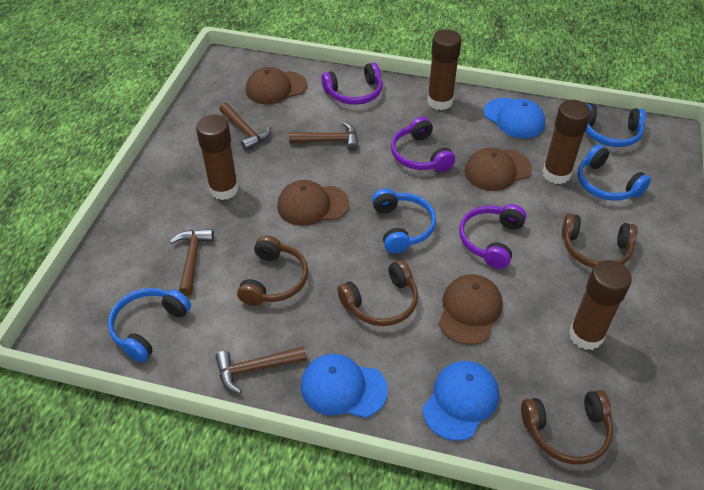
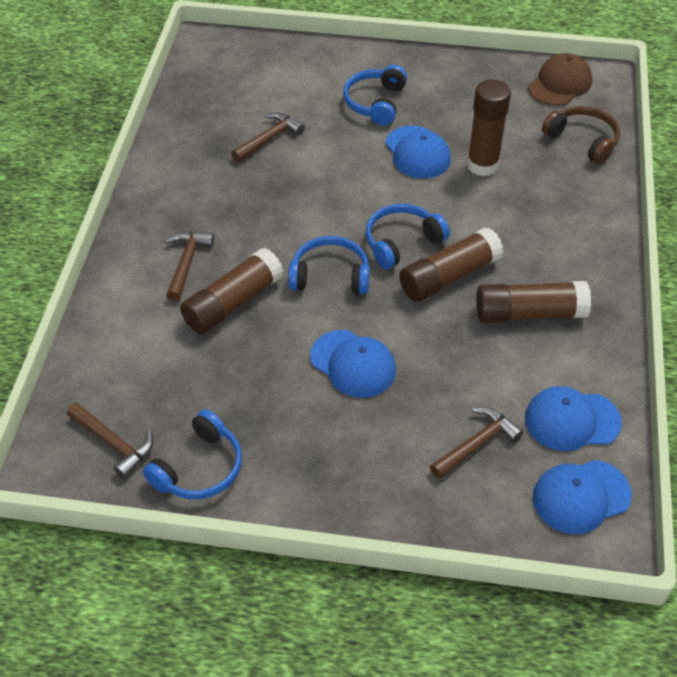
blue cap: 3 -> 4
brown cap: 4 -> 1
brown headphones: 4 -> 1
purple headphones: 3 -> 0

